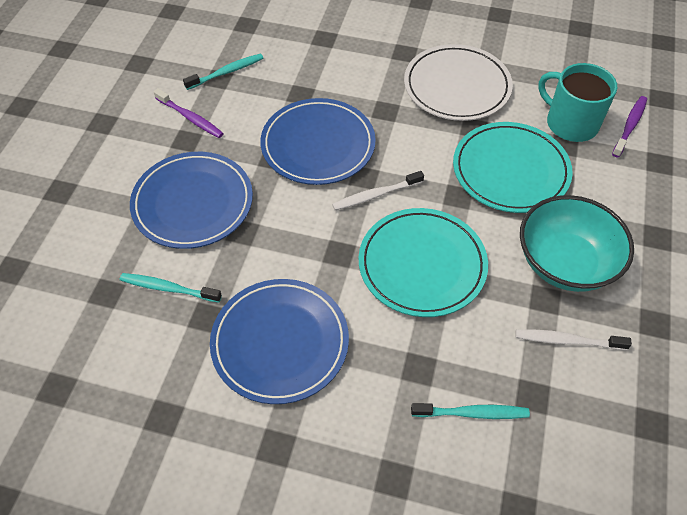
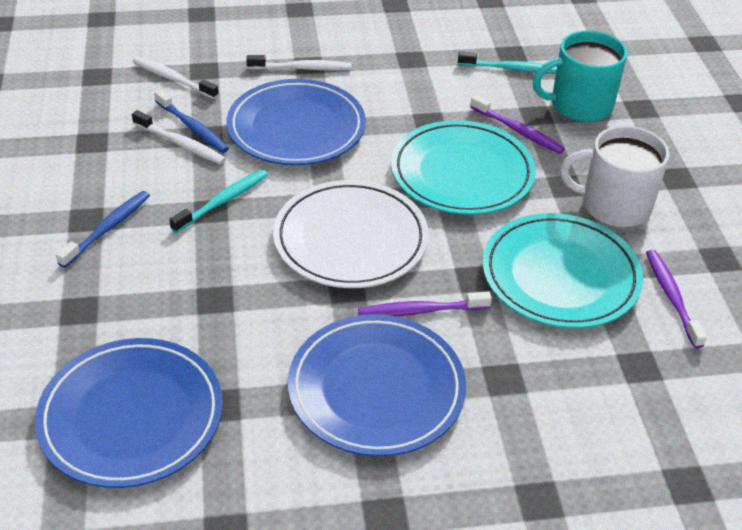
blue toothbrush: 0 -> 2
purple toothbrush: 2 -> 3
turquoise bowl: 1 -> 0
turquoise toothbrush: 3 -> 2
white mug: 0 -> 1
white toothbrush: 2 -> 3

